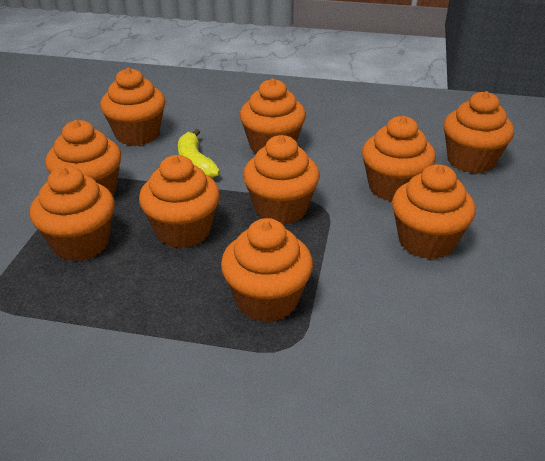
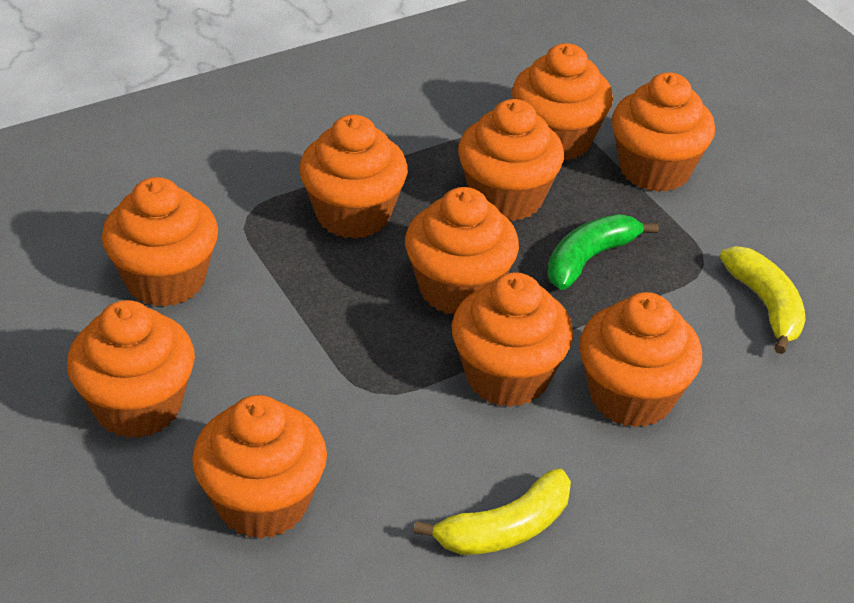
green banana: 0 -> 1
yellow banana: 1 -> 2

